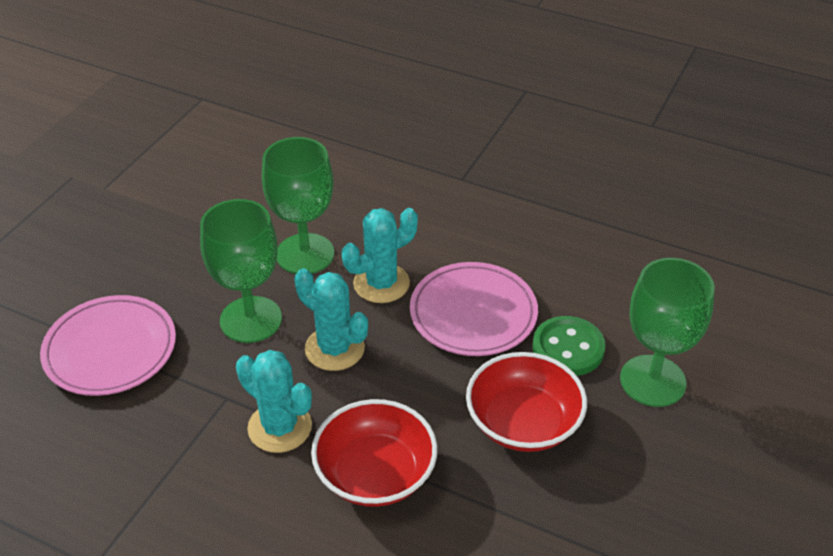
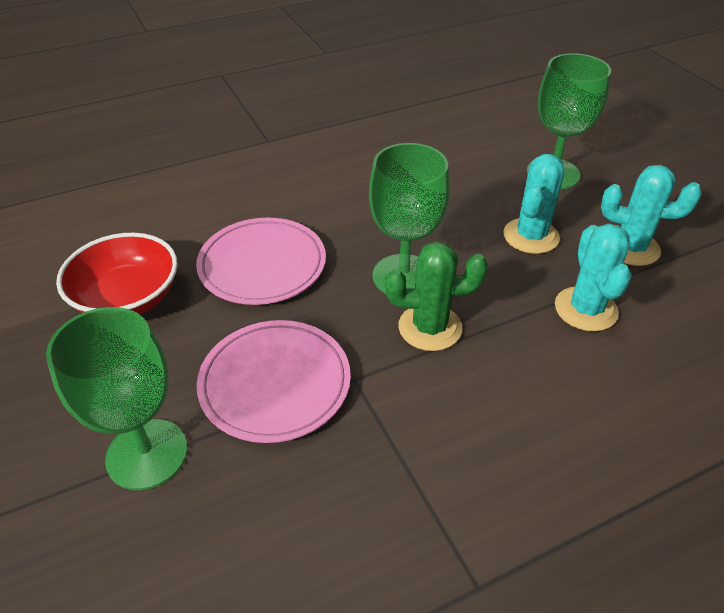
green button: 1 -> 0
green cactus: 0 -> 1
red bowl: 2 -> 1

